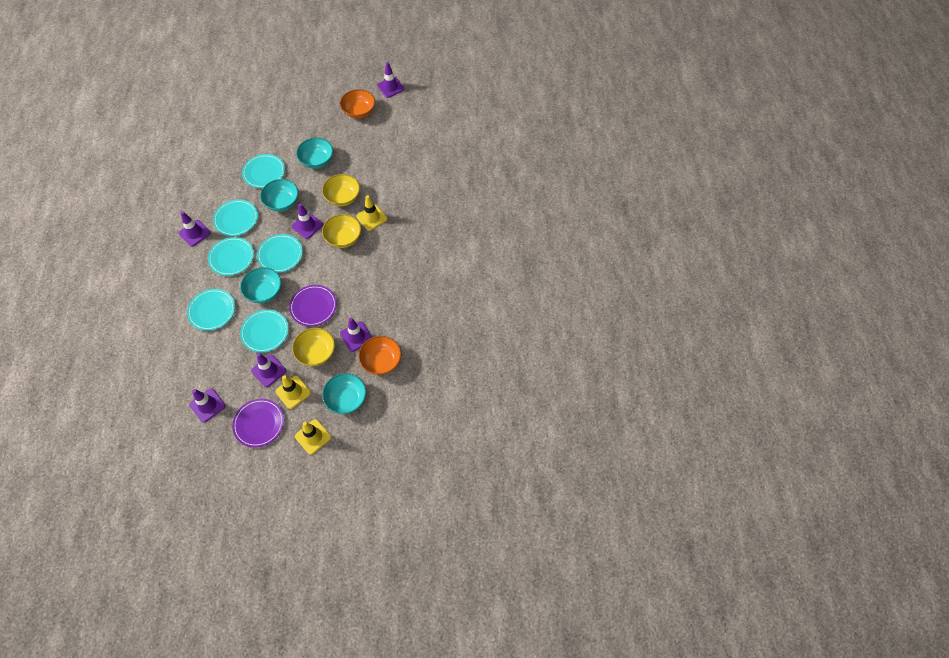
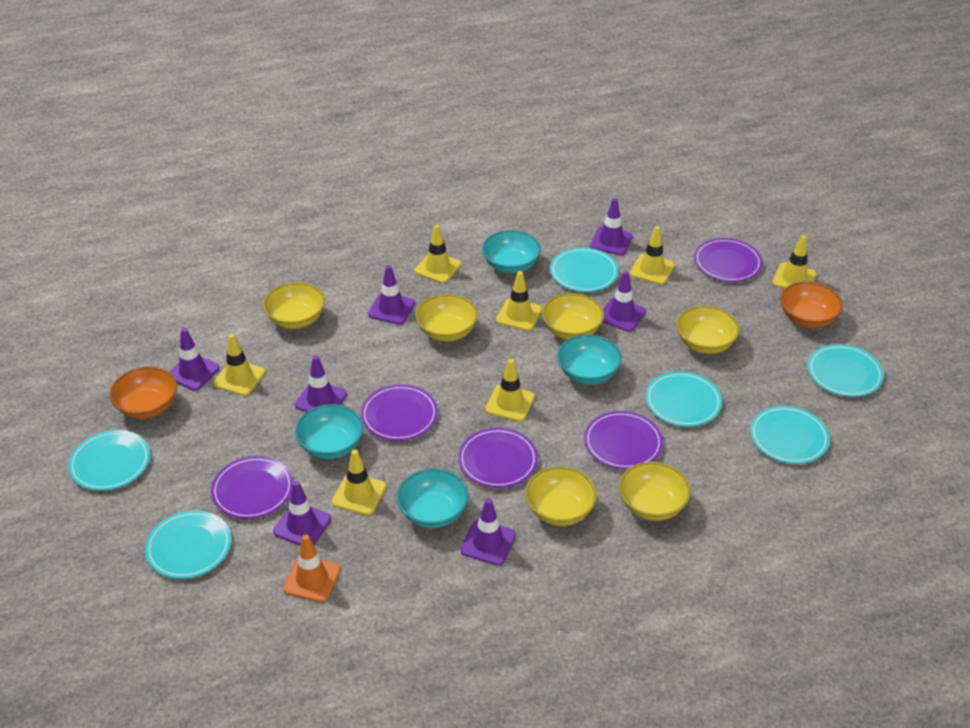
orange traffic cone: 0 -> 1
purple plate: 2 -> 5
purple traffic cone: 6 -> 7
yellow bowl: 3 -> 6
yellow traffic cone: 3 -> 7

